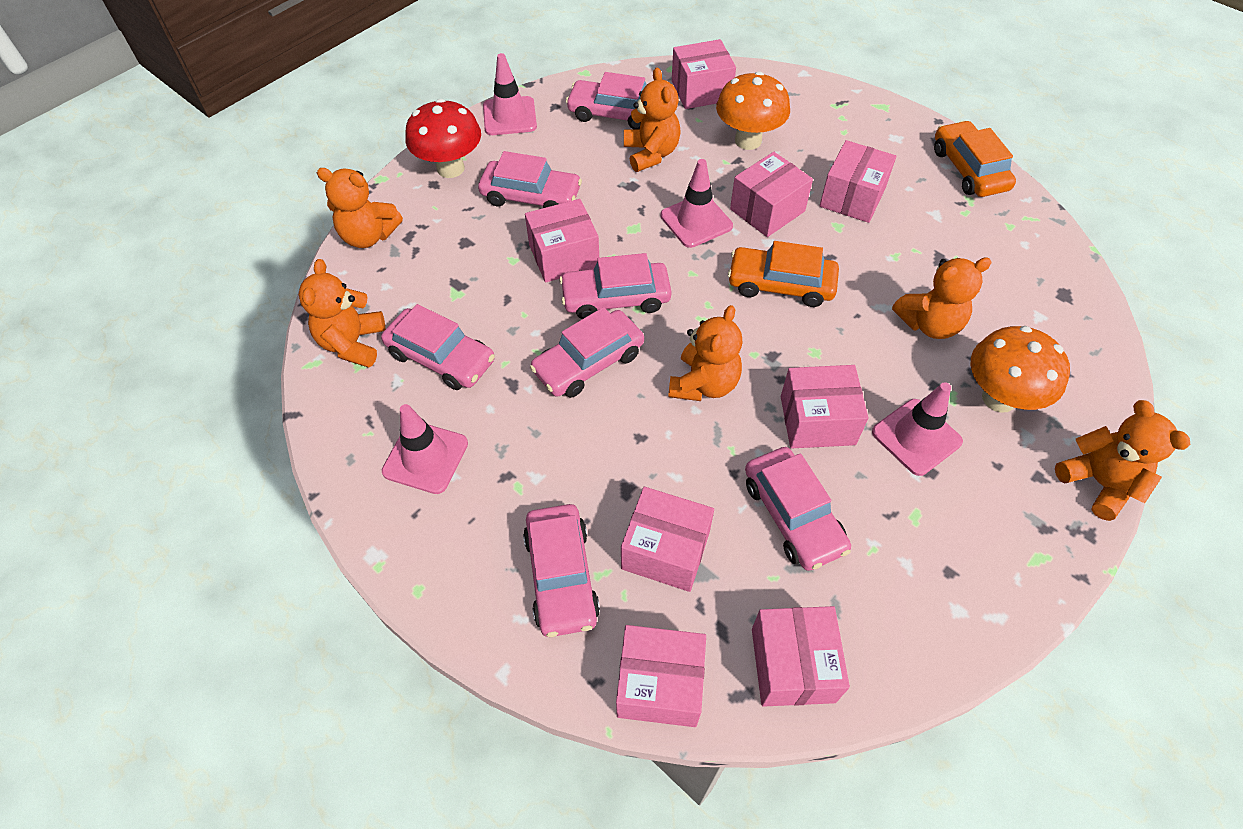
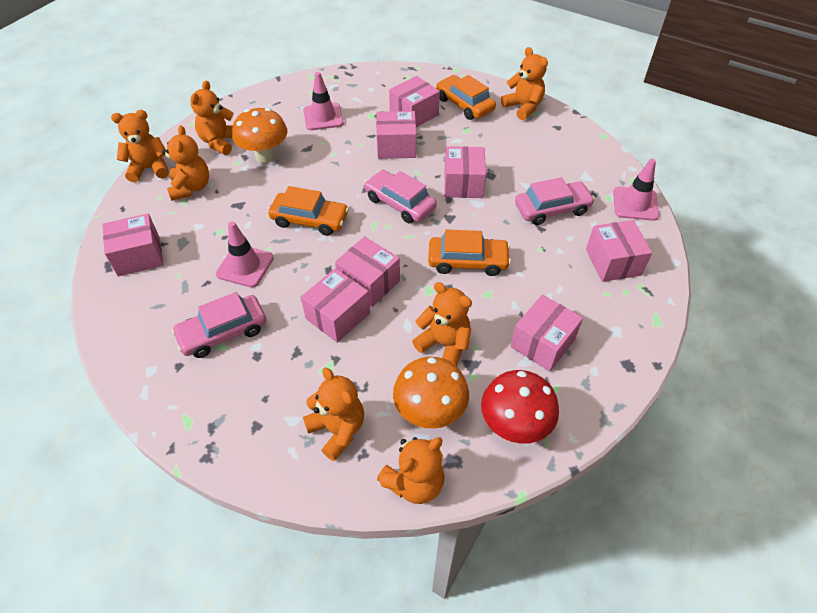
orange car: 2 -> 3
orange teddy bear: 6 -> 7
pink car: 7 -> 3
pink traffic cone: 4 -> 3

